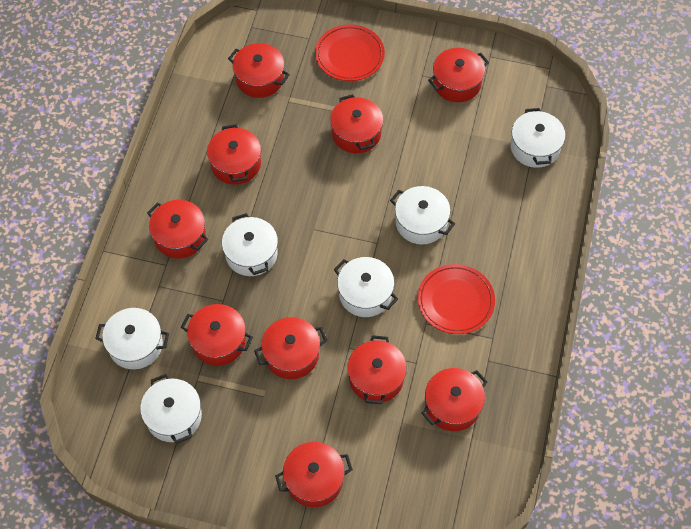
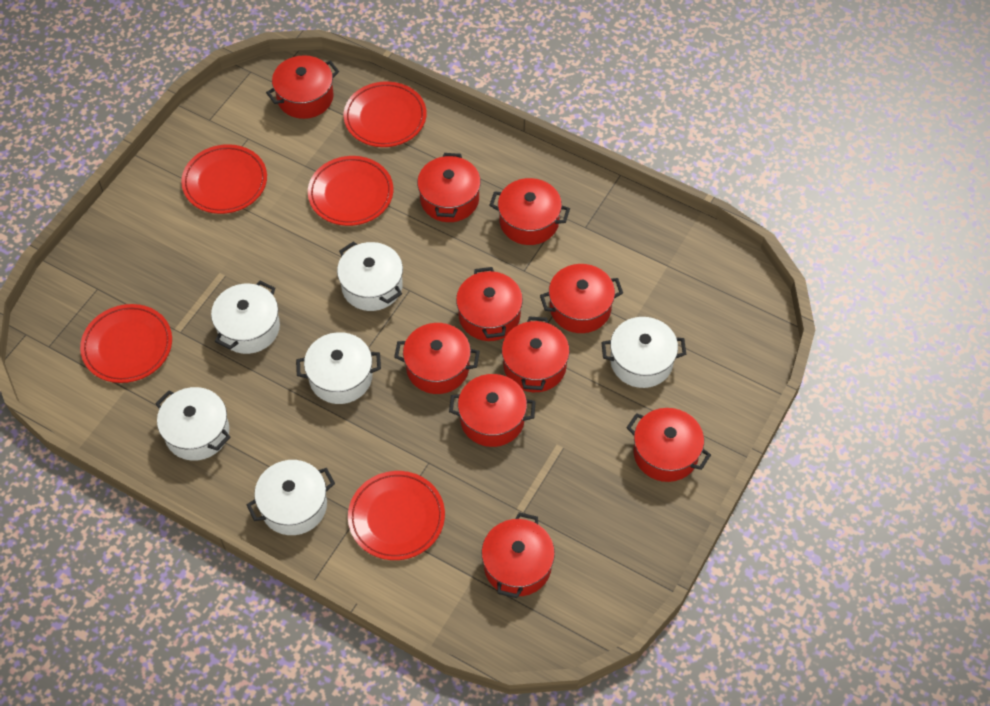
red plate: 2 -> 5

